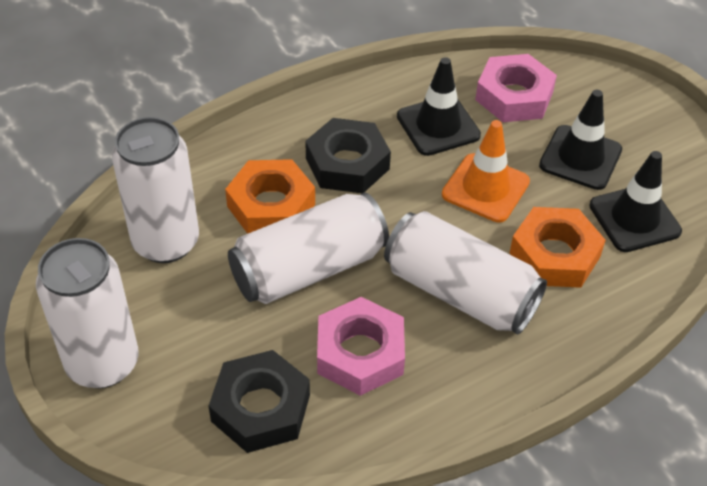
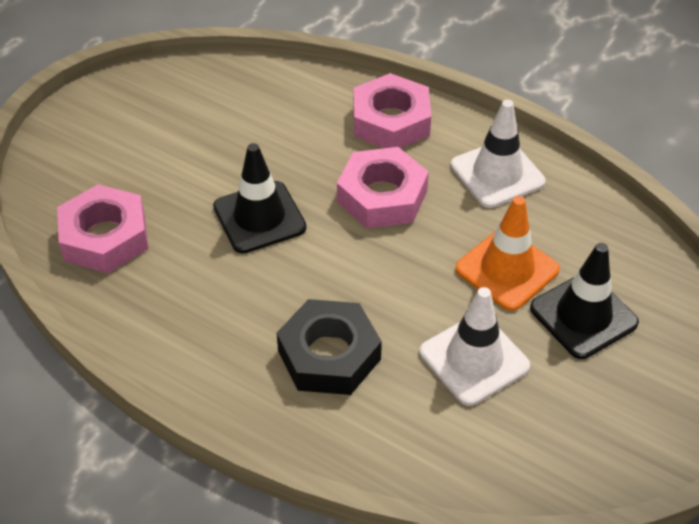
black nut: 2 -> 1
black traffic cone: 3 -> 2
orange nut: 2 -> 0
pink nut: 2 -> 3
white can: 4 -> 0
white traffic cone: 0 -> 2

